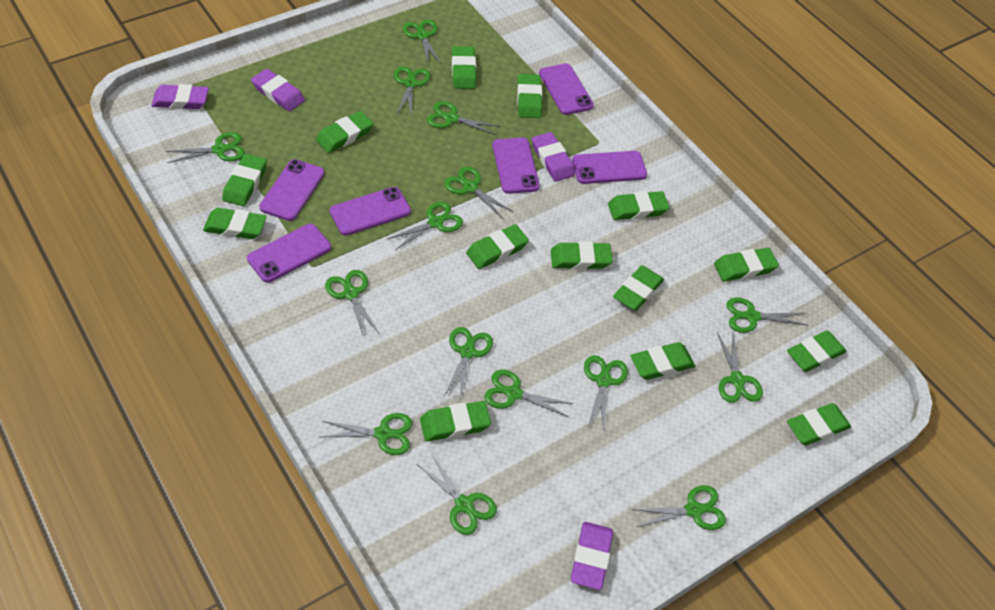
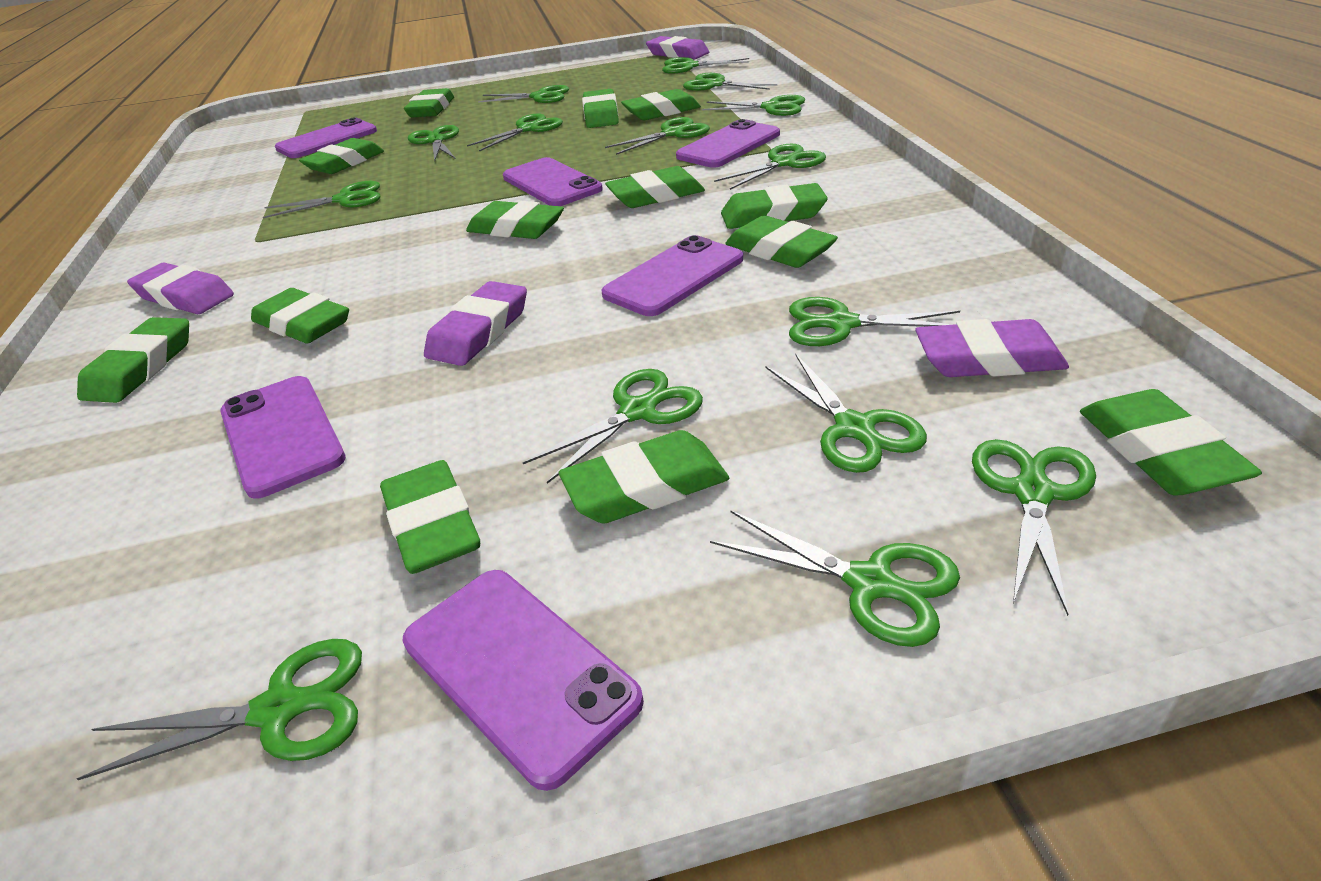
green eraser: 14 -> 13

